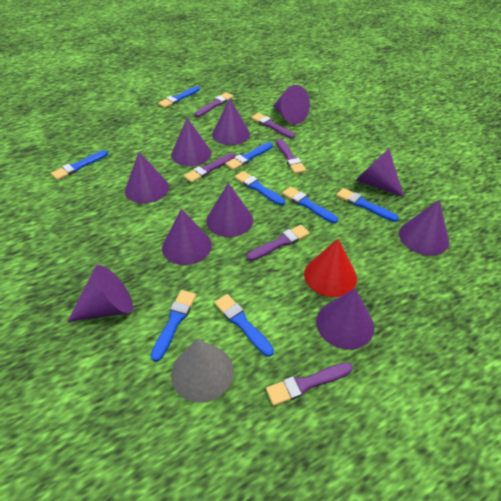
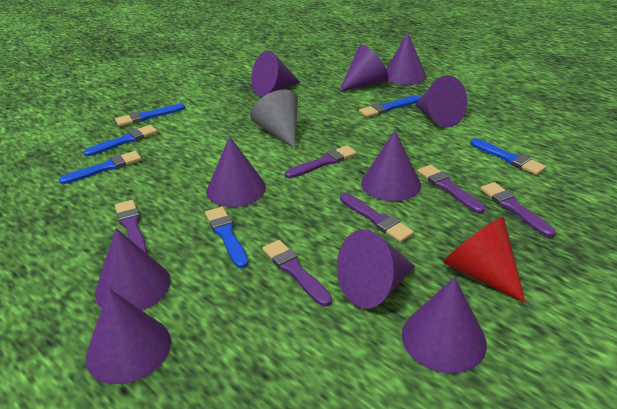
blue brush: 8 -> 6

